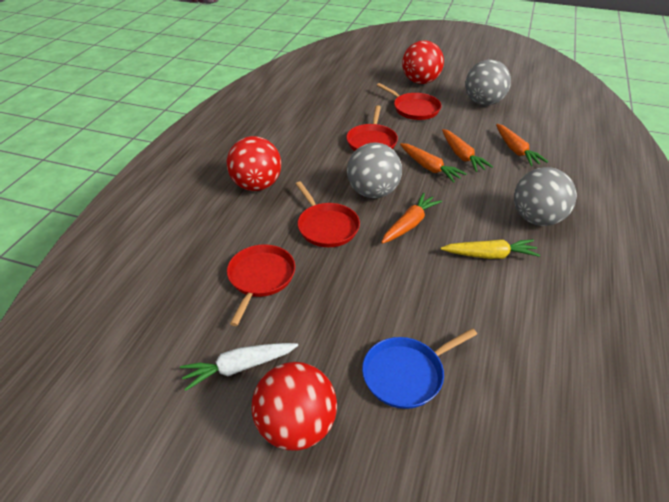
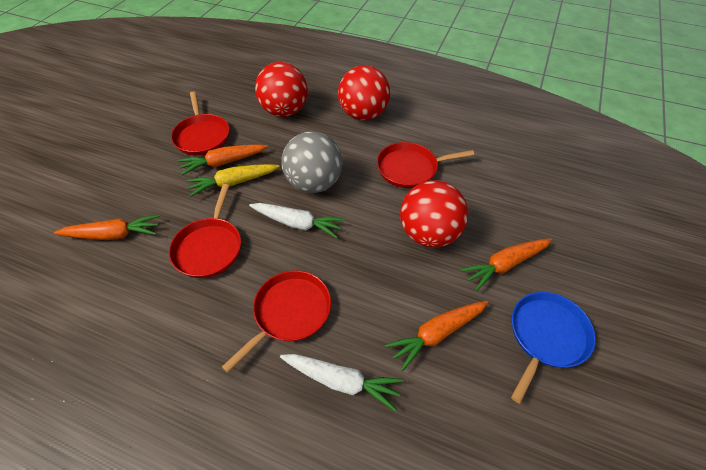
grey ball: 3 -> 1
white carrot: 1 -> 2

